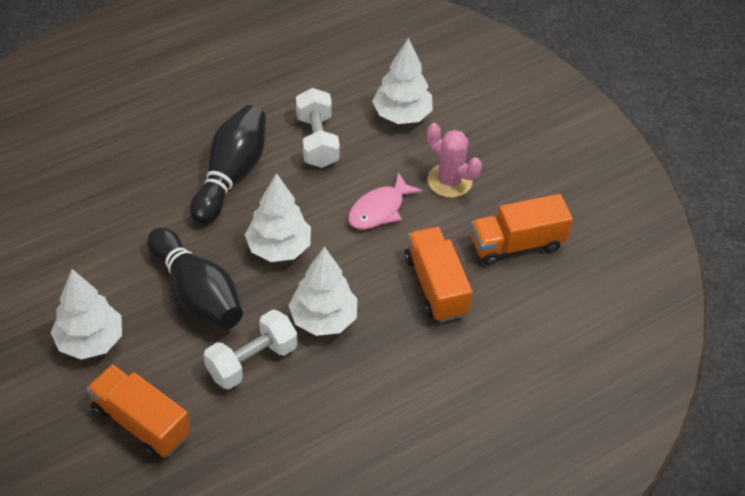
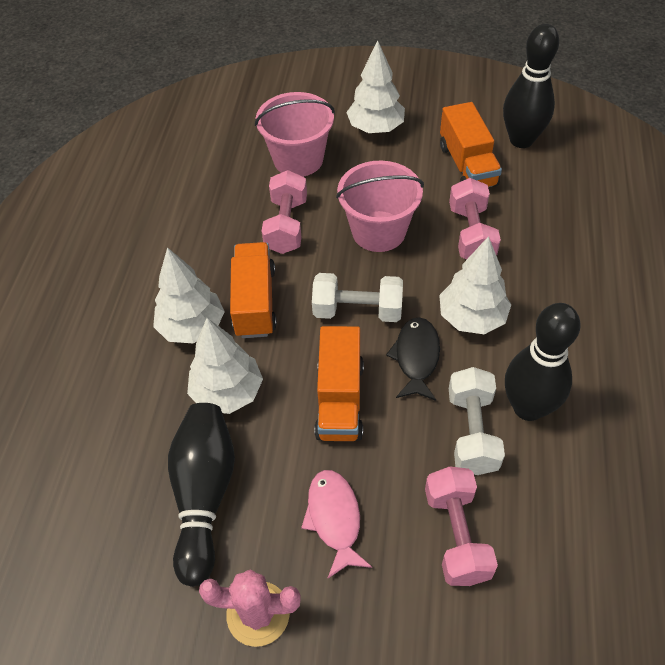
black bowling pin: 2 -> 3
black fish: 0 -> 1
pink bucket: 0 -> 2
pink dumbbell: 0 -> 3

